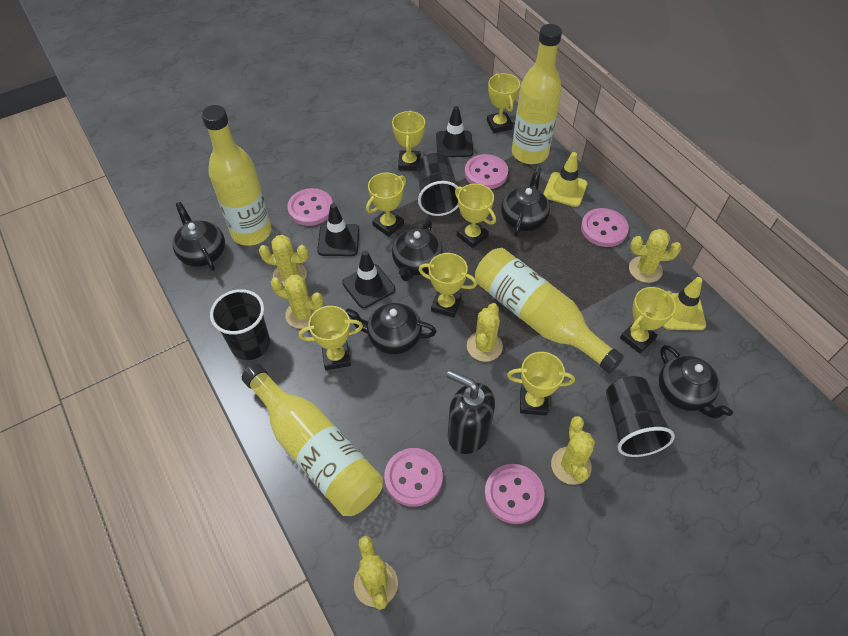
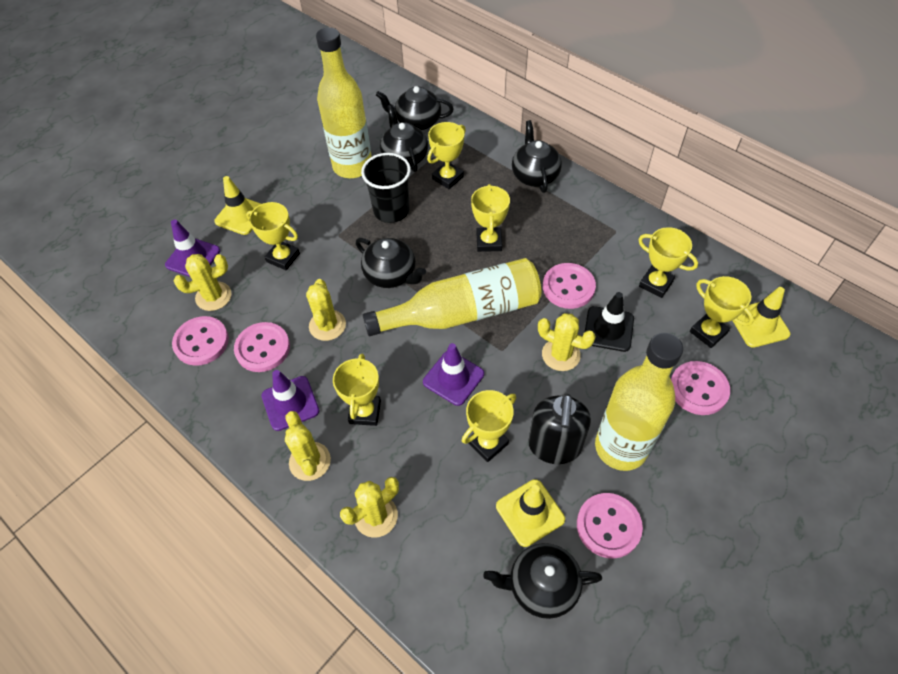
black cup: 3 -> 1
black traffic cone: 3 -> 1
purple traffic cone: 0 -> 3
yellow bottle: 4 -> 3
yellow cactus: 6 -> 5
yellow traffic cone: 2 -> 3
yellow trophy: 8 -> 7

